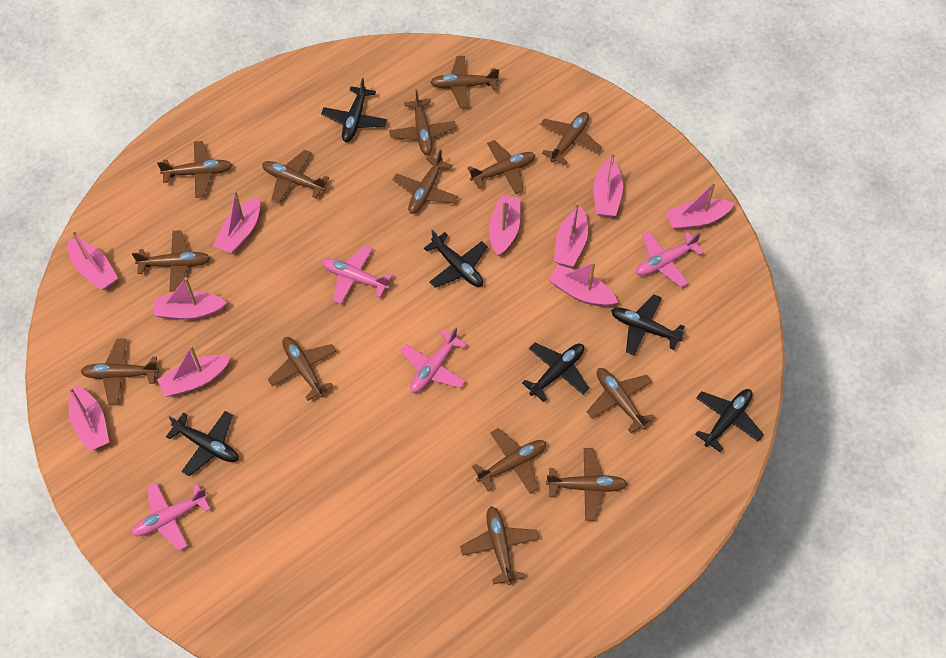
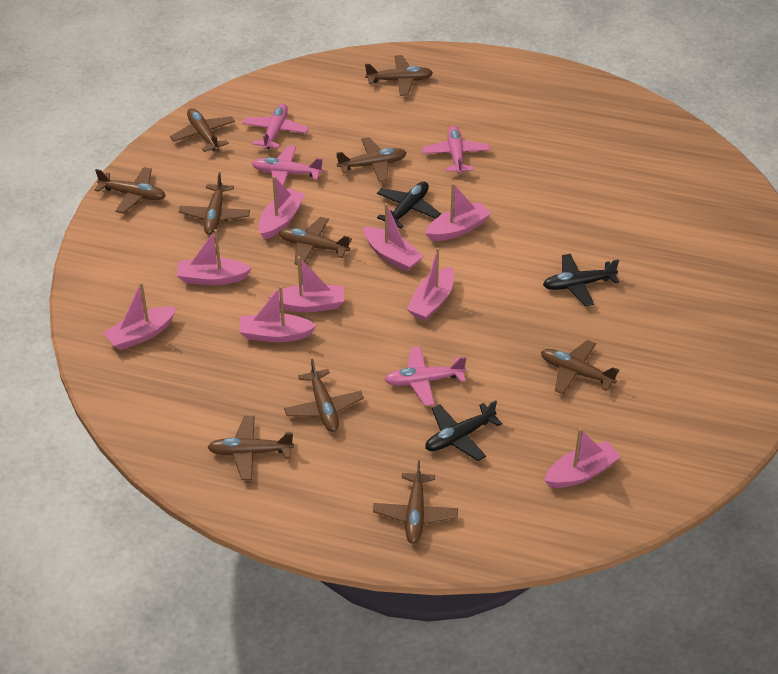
black plane: 6 -> 3
brown plane: 14 -> 10
pink boat: 10 -> 9

